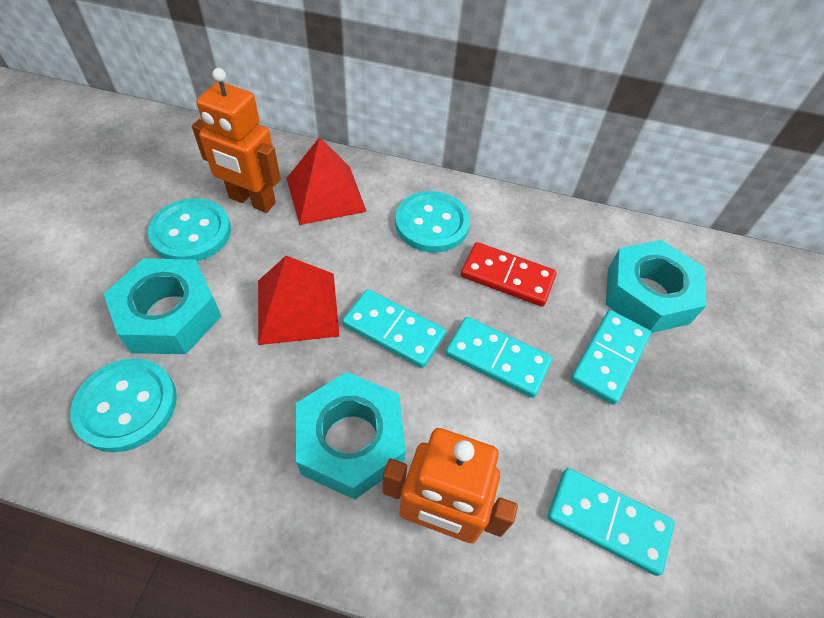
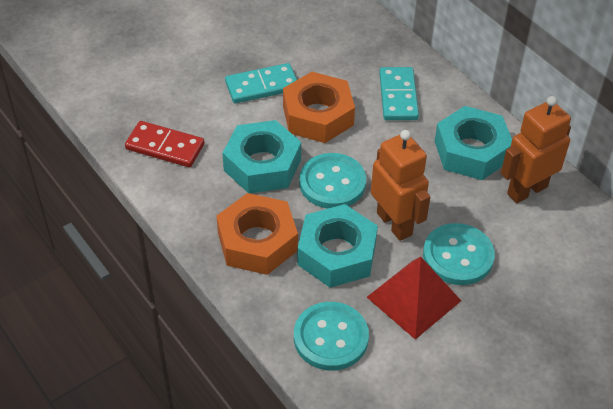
orange nut: 0 -> 2
red pyramid: 2 -> 1
turquoise domino: 4 -> 2

